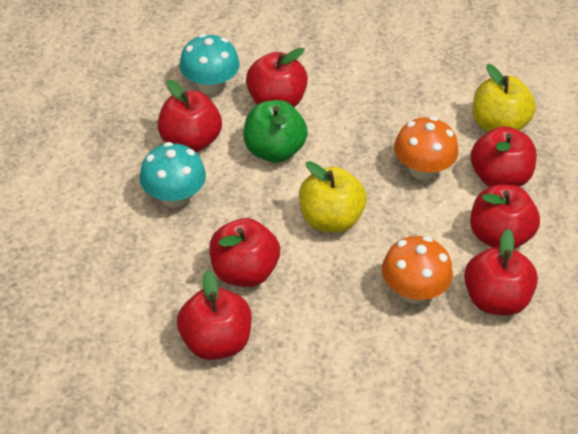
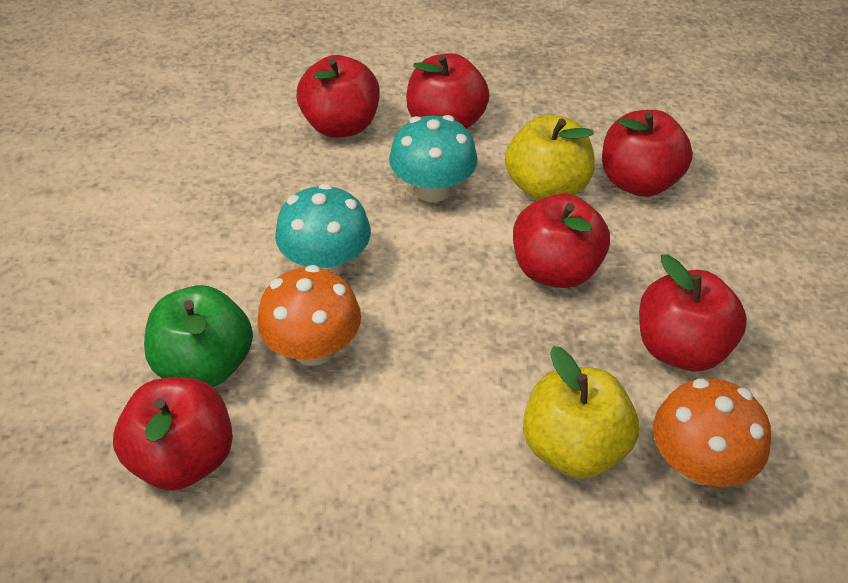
red apple: 7 -> 6

